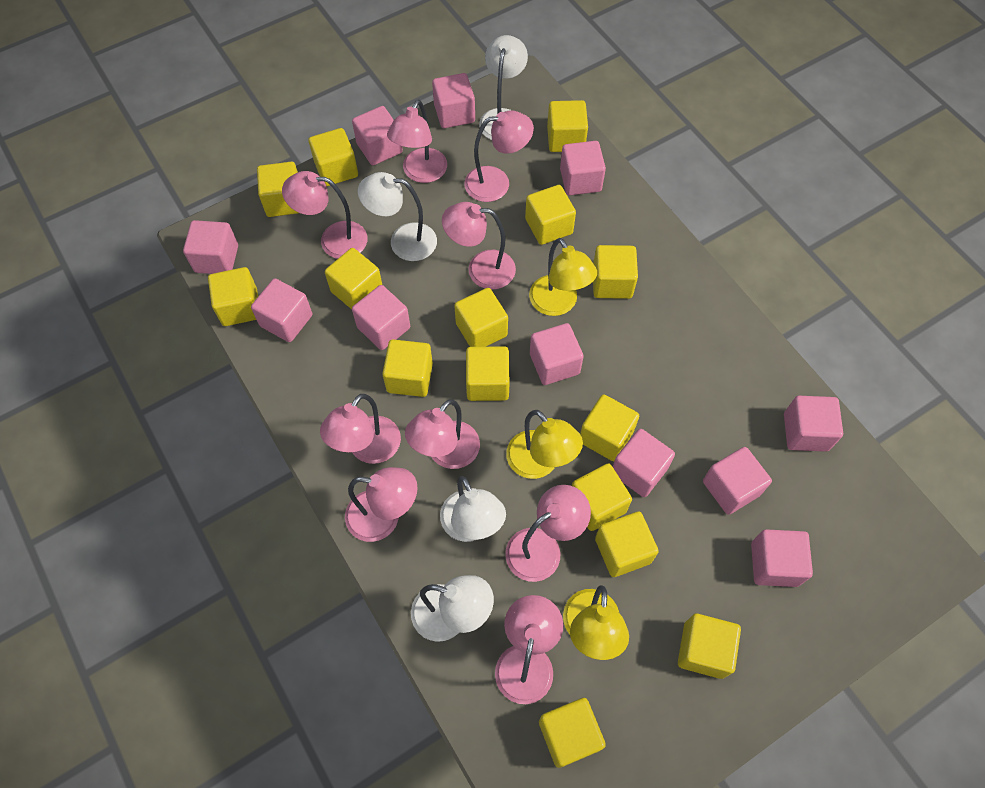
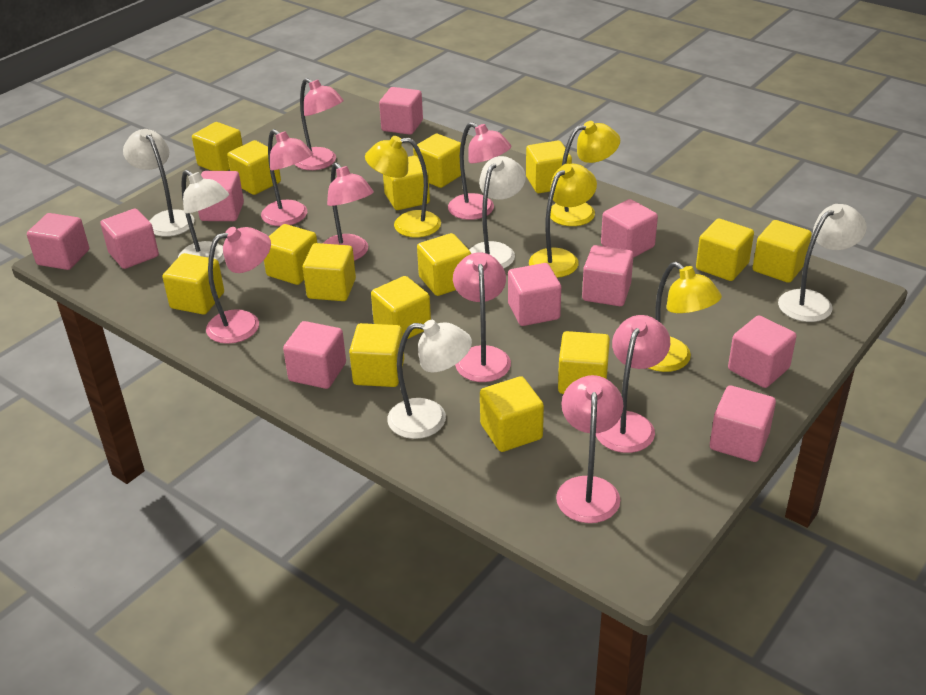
pink cube: 11 -> 10
pink lamp: 9 -> 8
white lamp: 4 -> 5
yellow lamp: 3 -> 4

